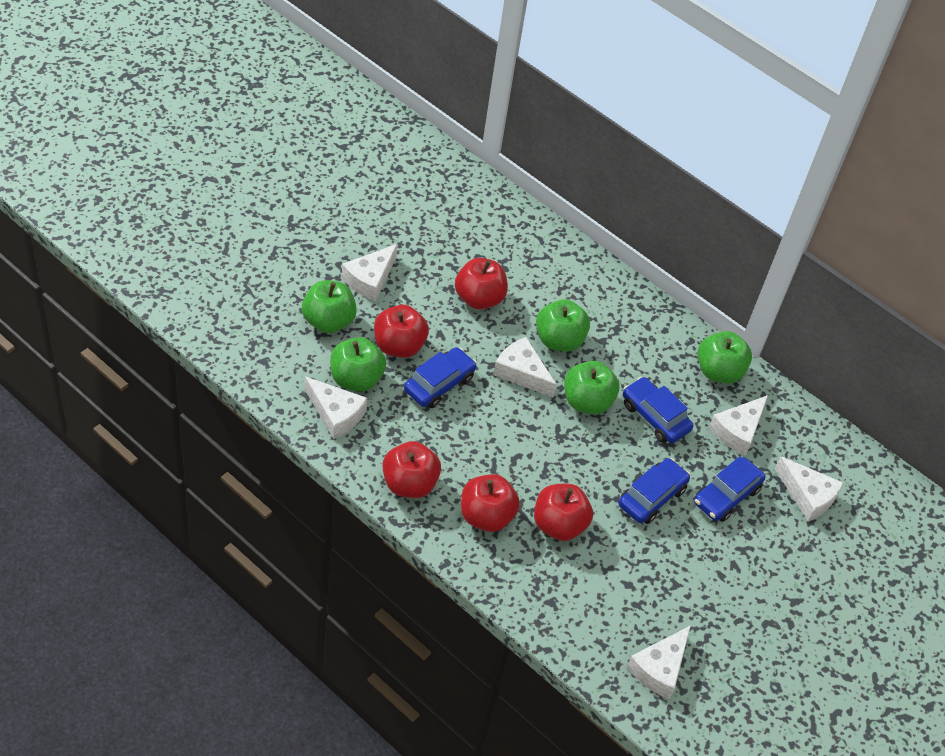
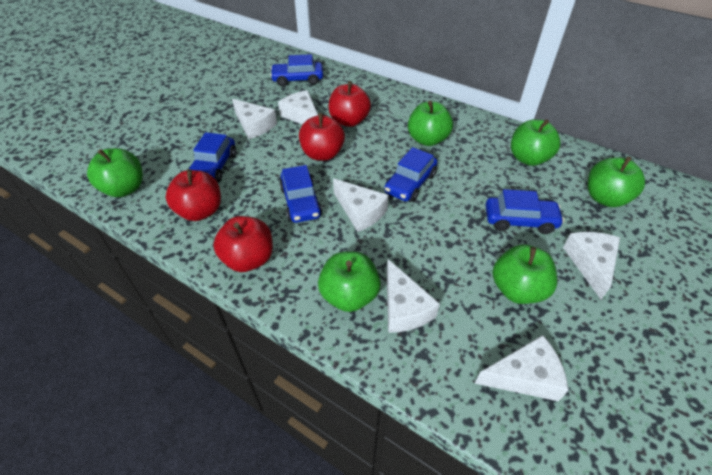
blue car: 4 -> 5
green apple: 5 -> 6
red apple: 5 -> 4

